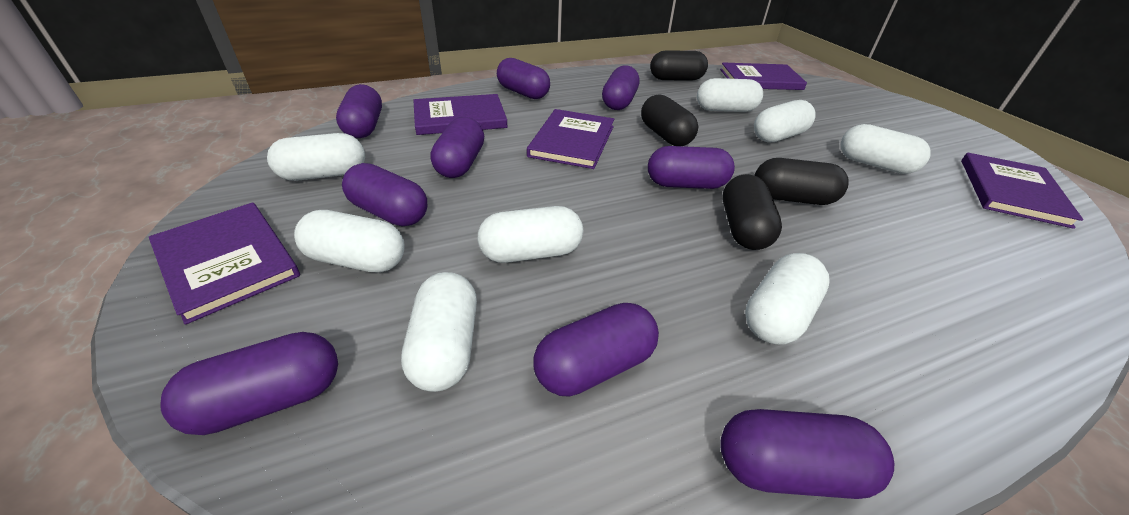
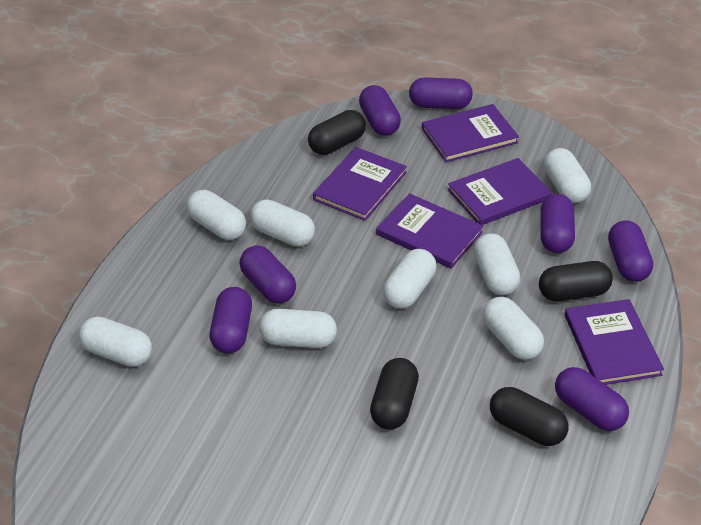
purple capsule: 9 -> 7

